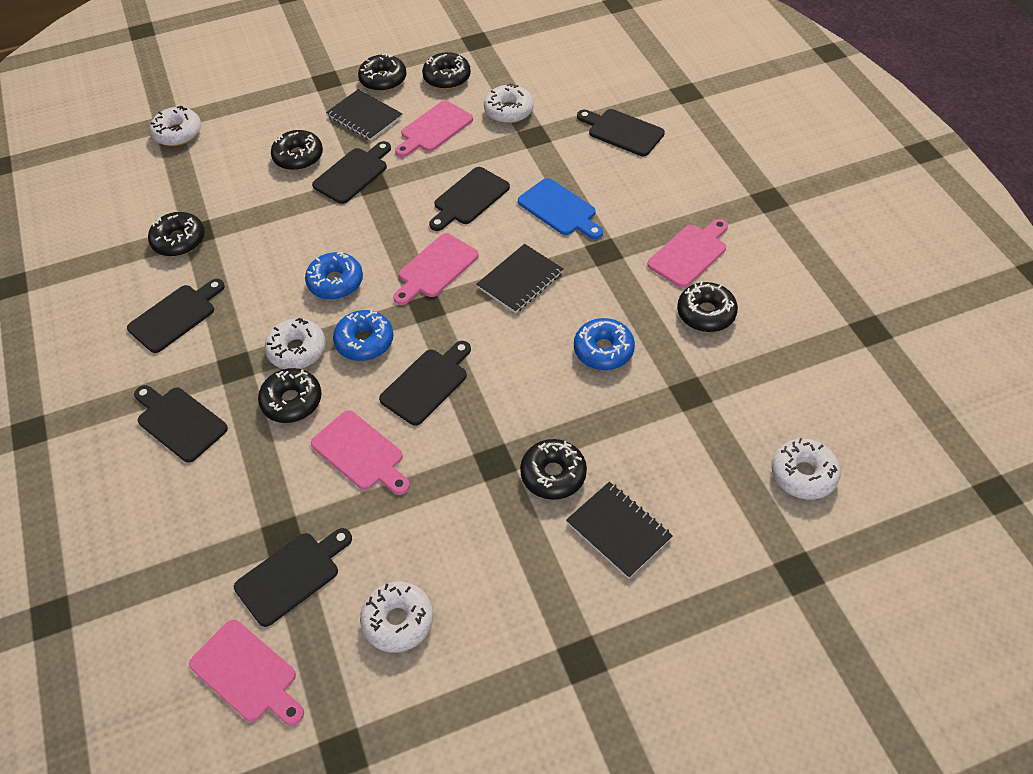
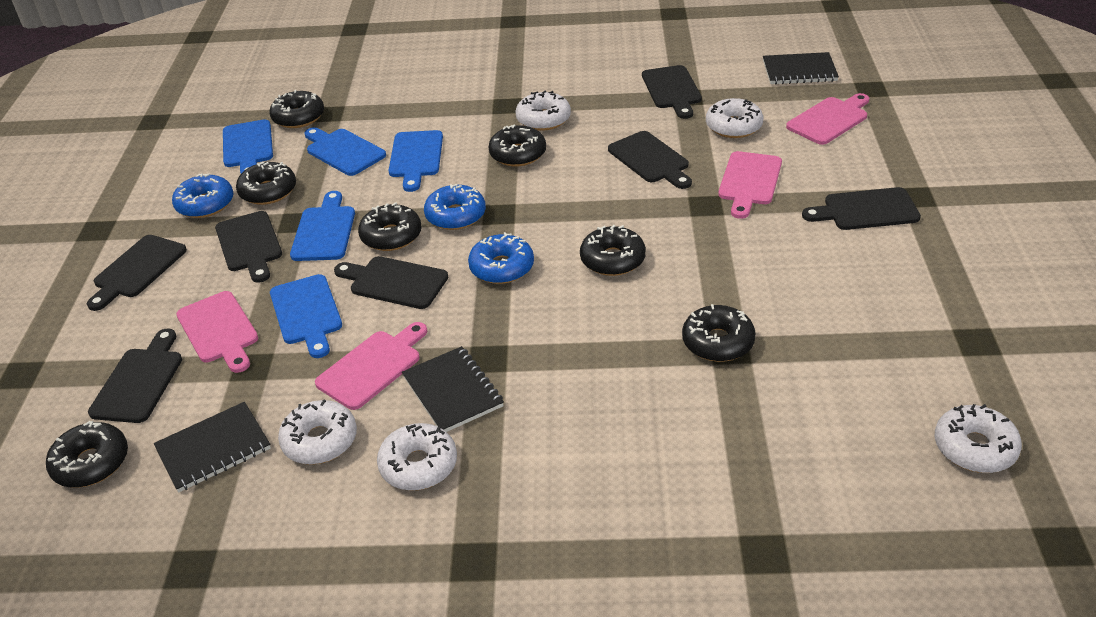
blue cutting board: 1 -> 5
pink cutting board: 5 -> 4

